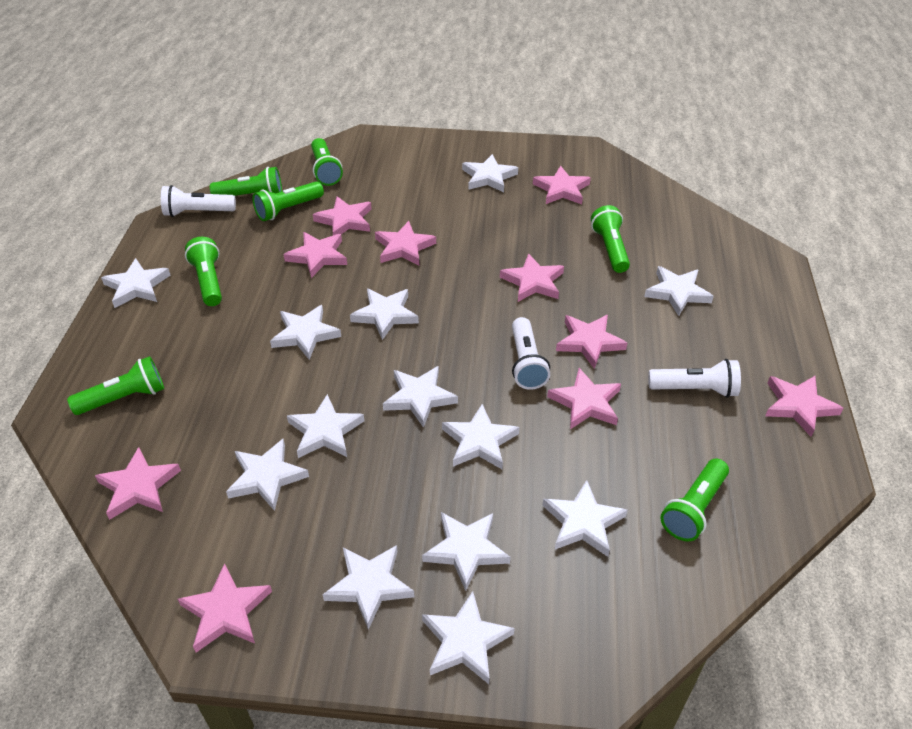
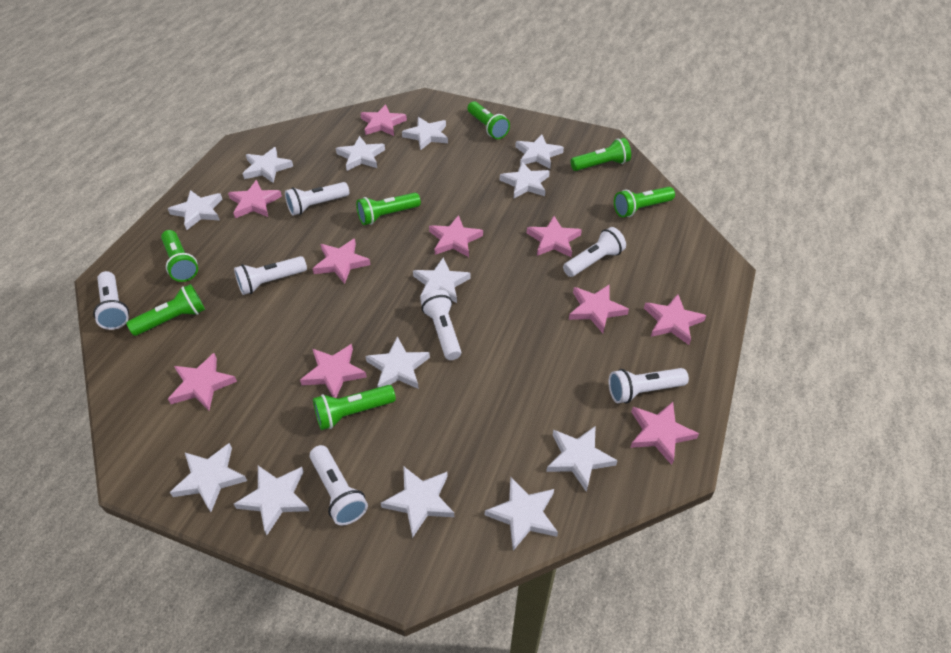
white flashlight: 3 -> 7

